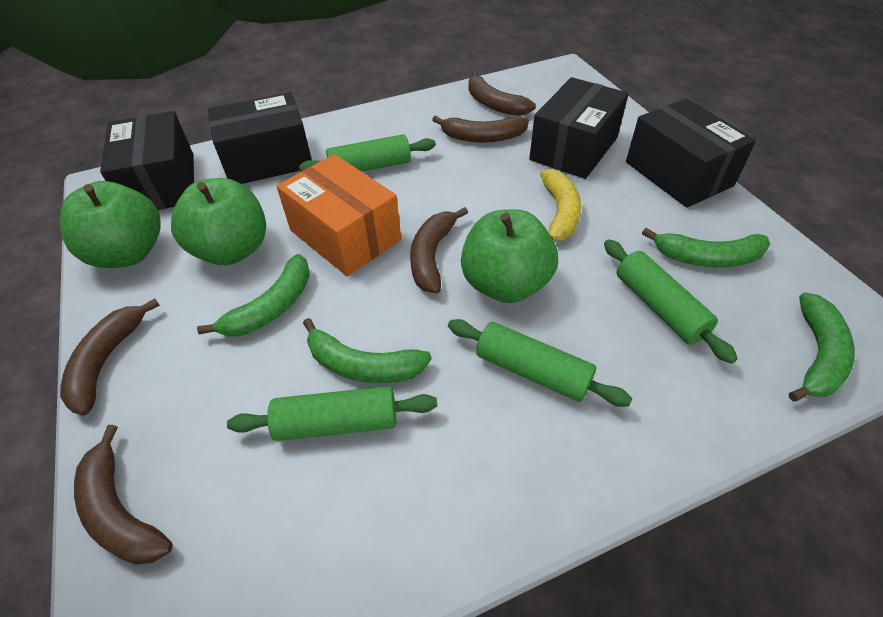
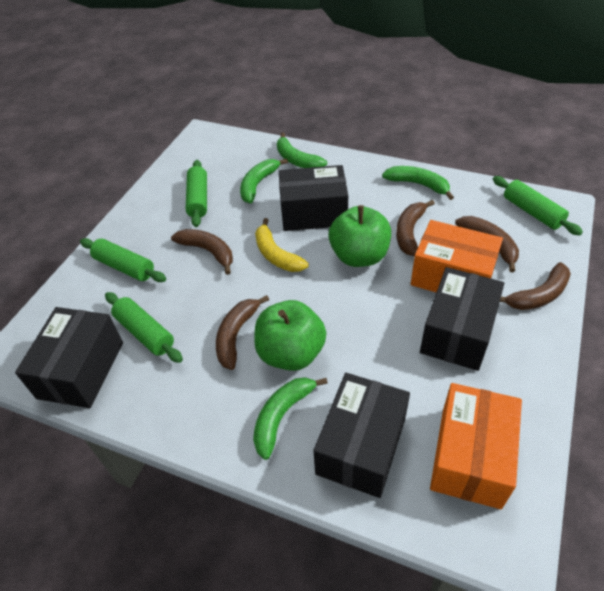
green apple: 3 -> 2
orange box: 1 -> 2

